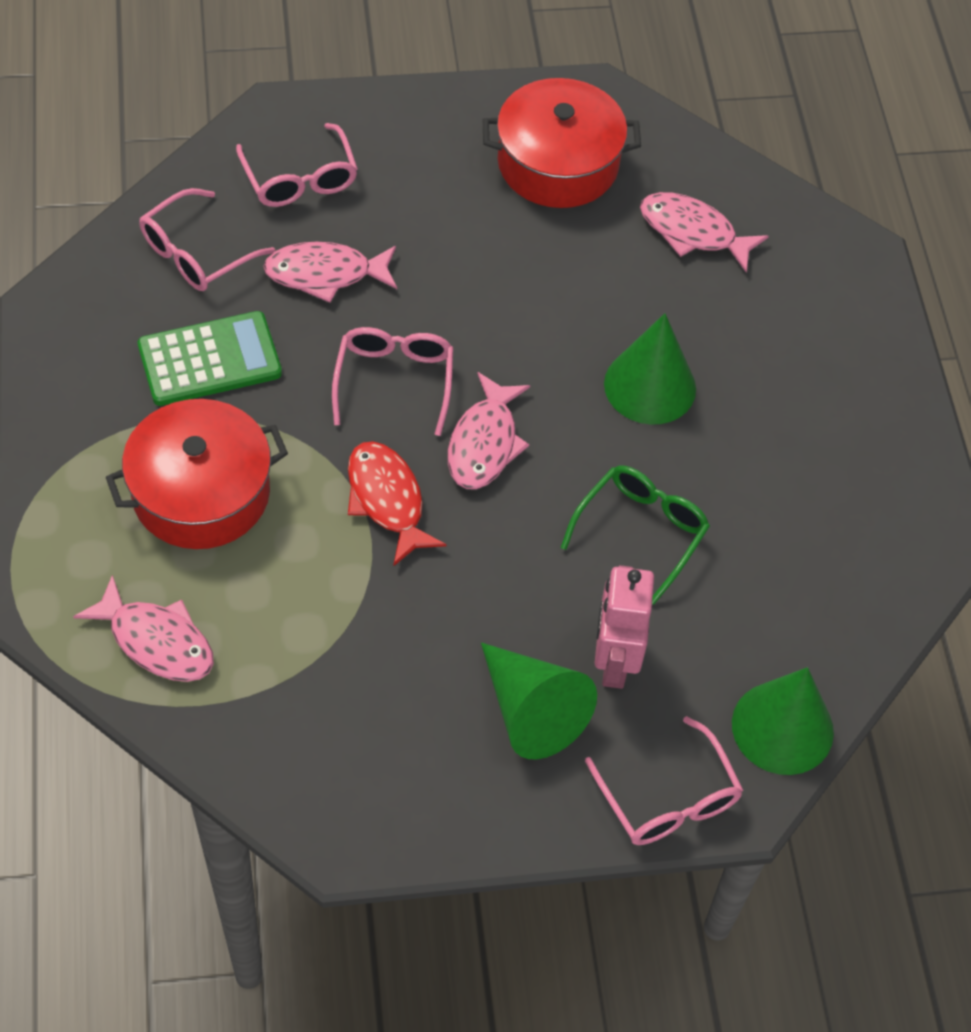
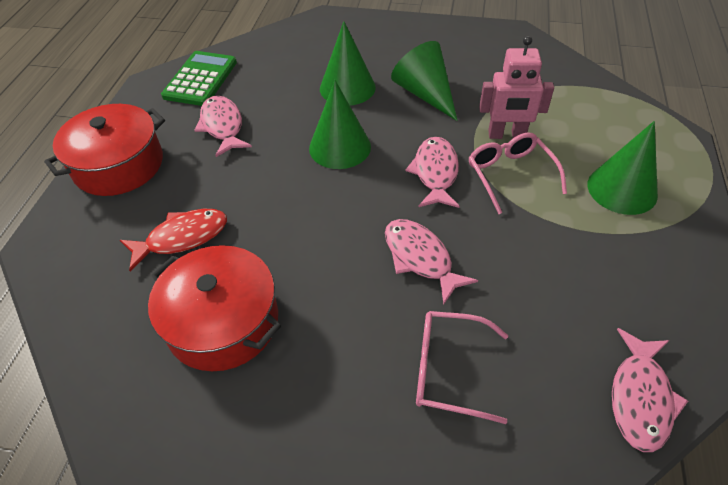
green cone: 3 -> 4
green glasses: 1 -> 0
pink glasses: 4 -> 2

